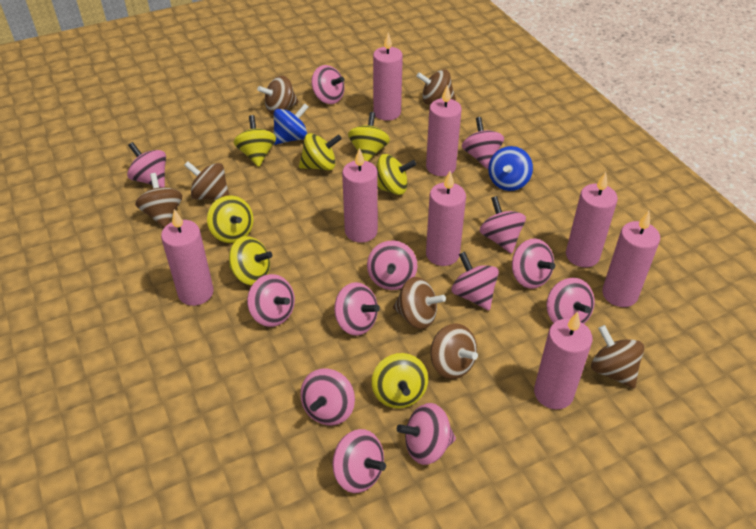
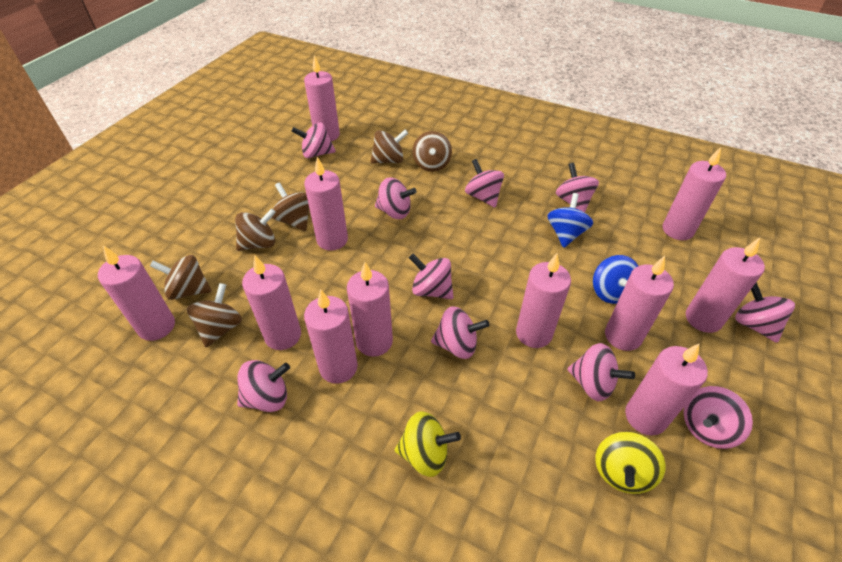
brown spinning top: 7 -> 6
pink candle: 8 -> 11
pink spinning top: 13 -> 10
yellow spinning top: 7 -> 2

